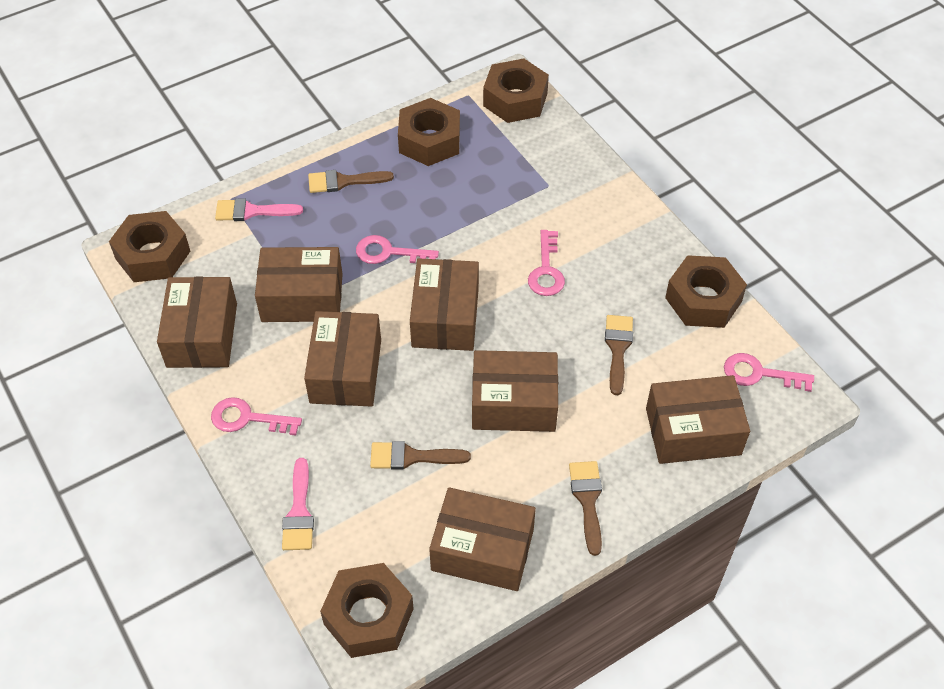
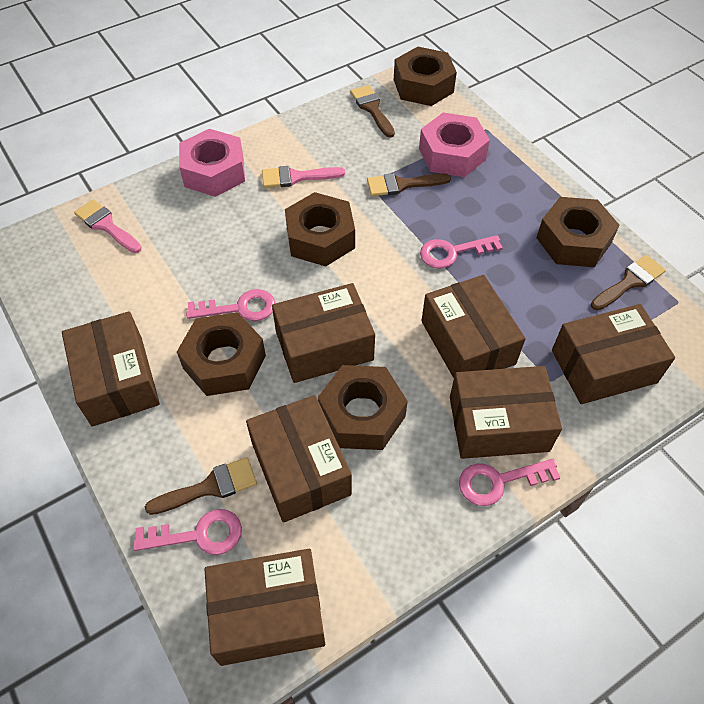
pink nut: 0 -> 2

